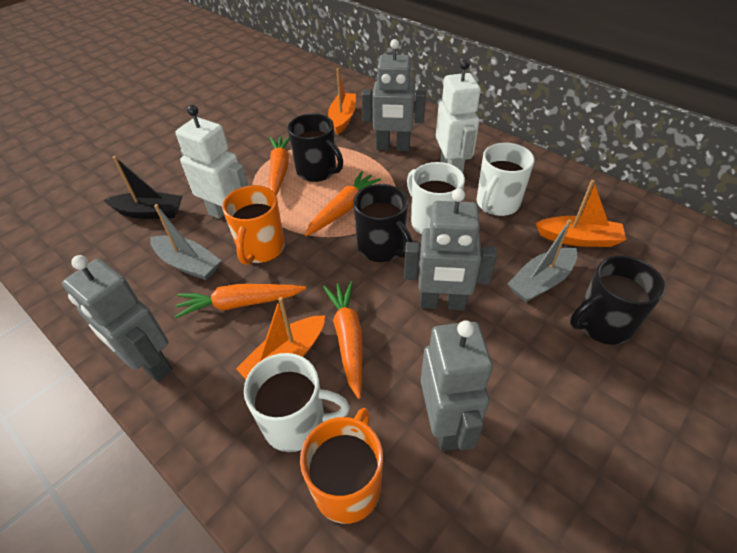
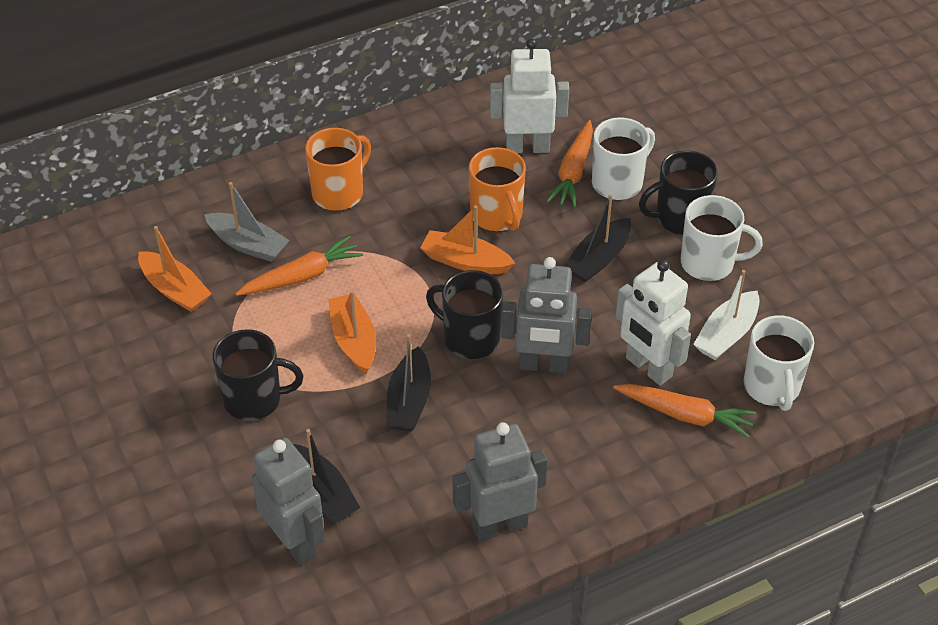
black boat: 1 -> 3
grey boat: 2 -> 1
grey robot: 4 -> 3
orange carrot: 4 -> 3
white boat: 0 -> 1

